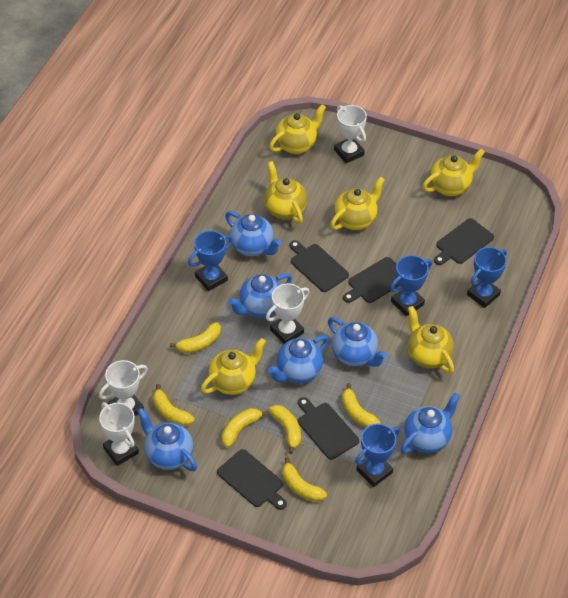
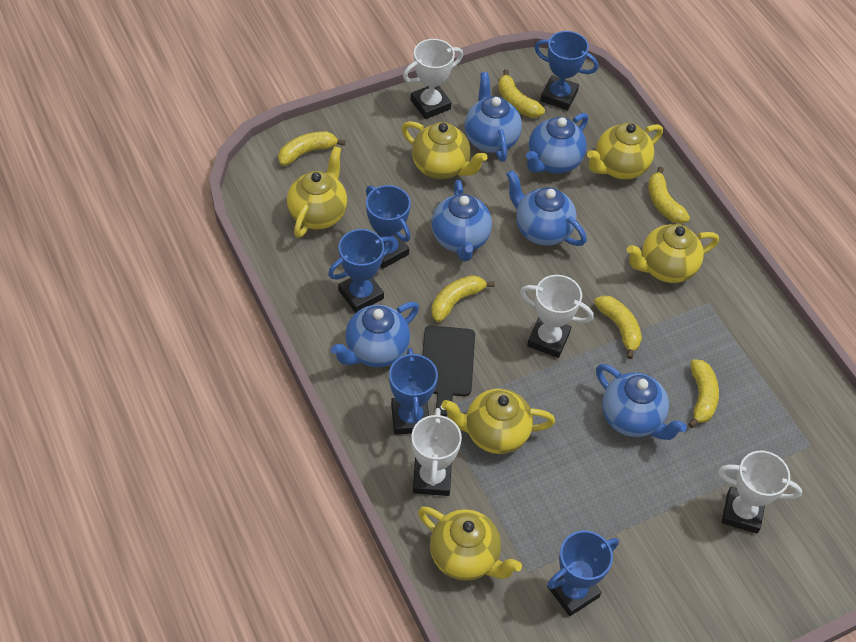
black cutting board: 5 -> 1
blue trophy: 4 -> 5

